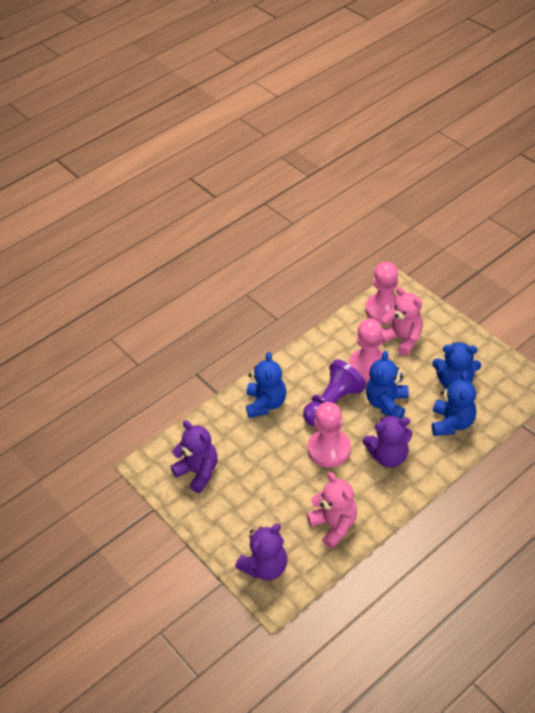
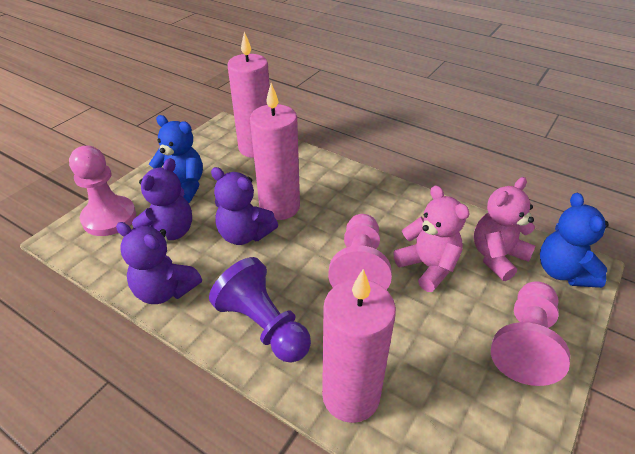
blue teddy bear: 4 -> 2
pink candle: 0 -> 3

